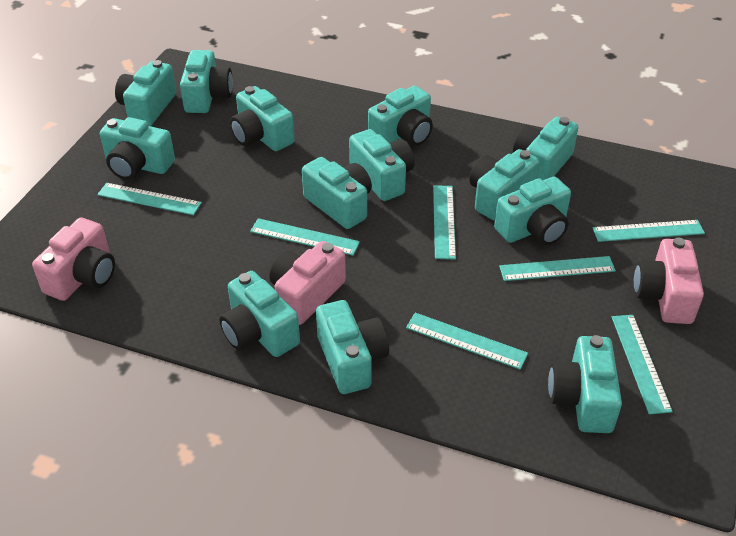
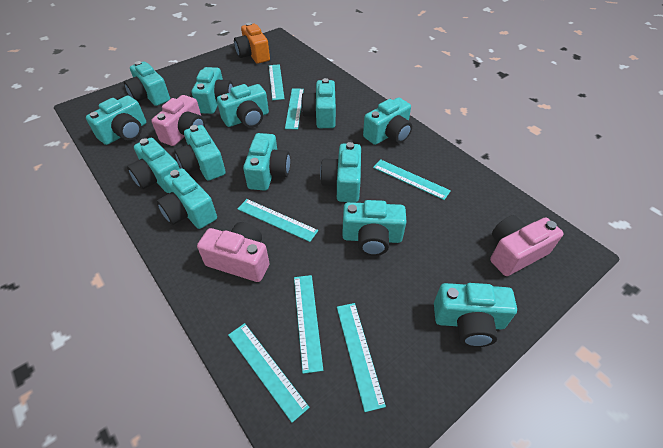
orange camera: 0 -> 1

